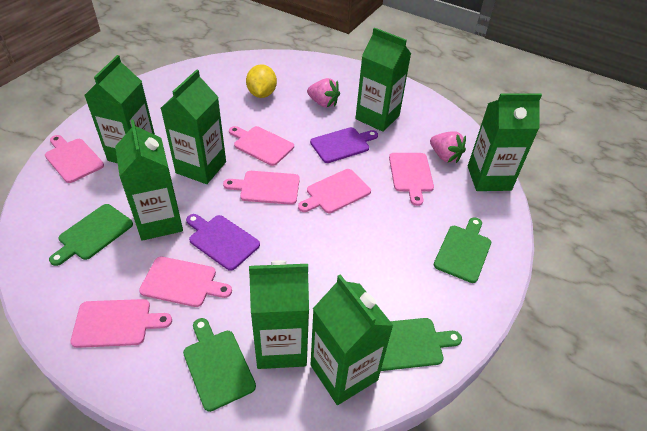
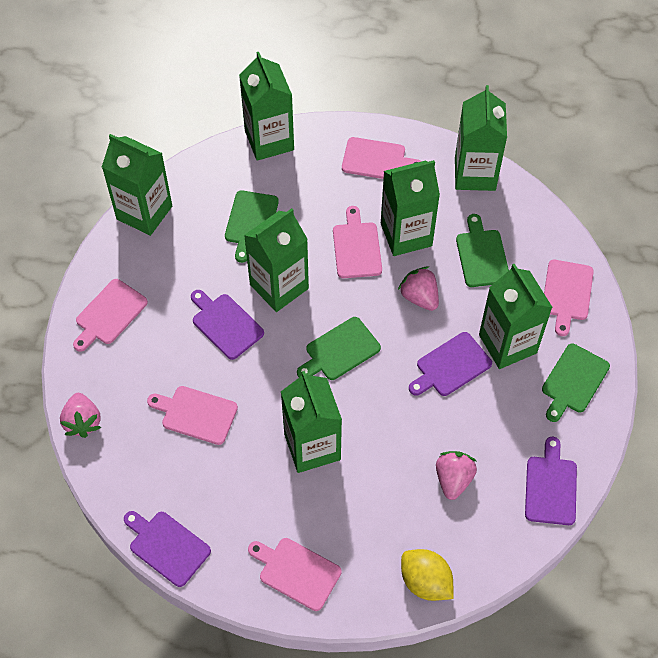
pink cutting board: 7 -> 6
pink strawberry: 2 -> 3
purple cutting board: 2 -> 4

